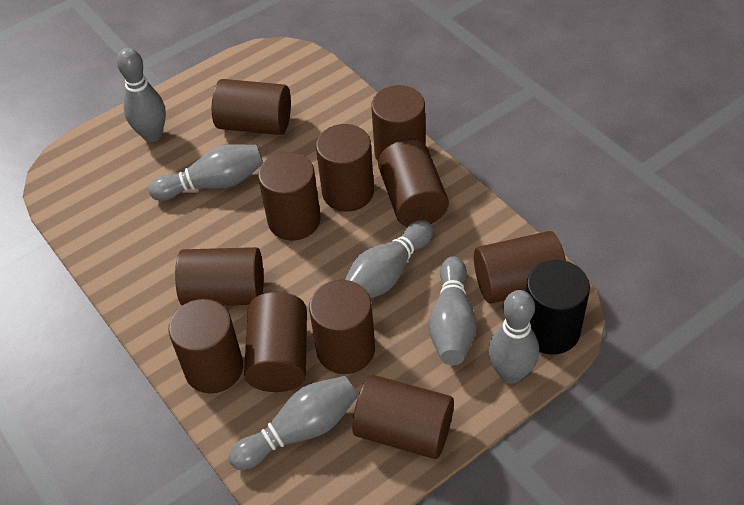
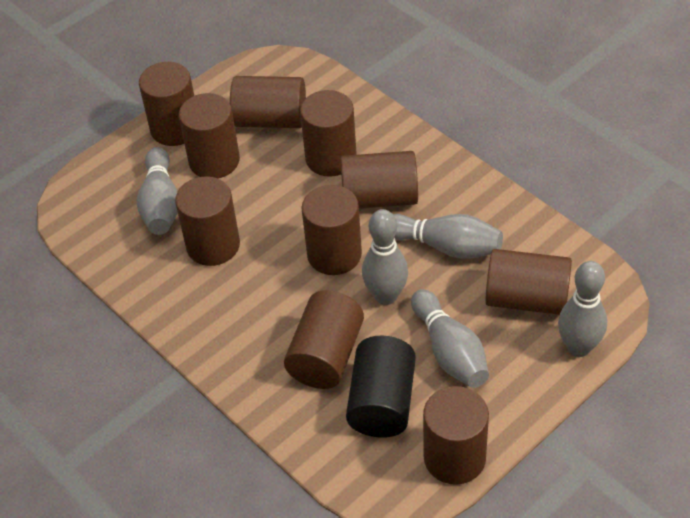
brown cylinder: 11 -> 10
grey bowling pin: 6 -> 5

